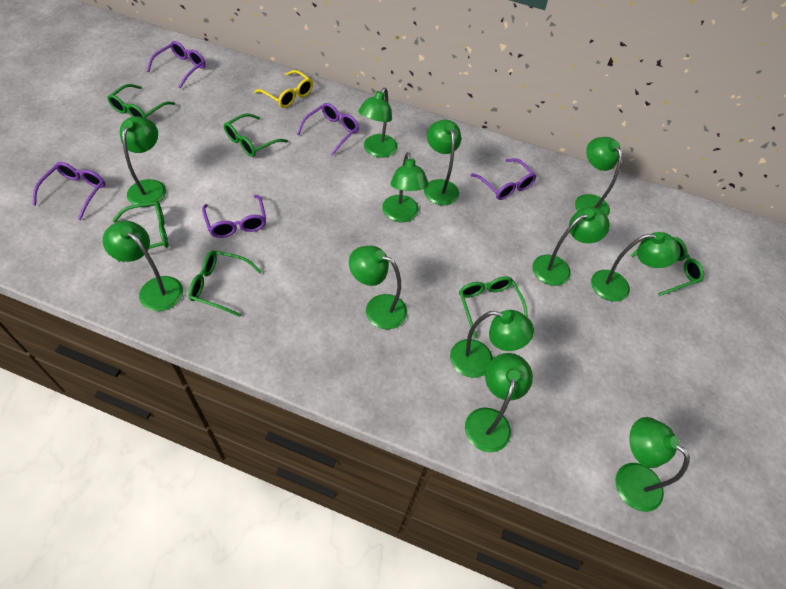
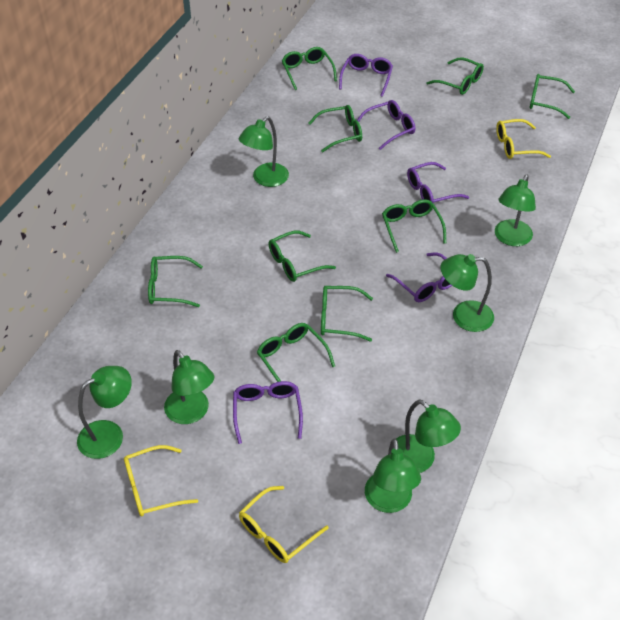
green glasses: 6 -> 9
green lamp: 12 -> 7
yellow glasses: 1 -> 3

